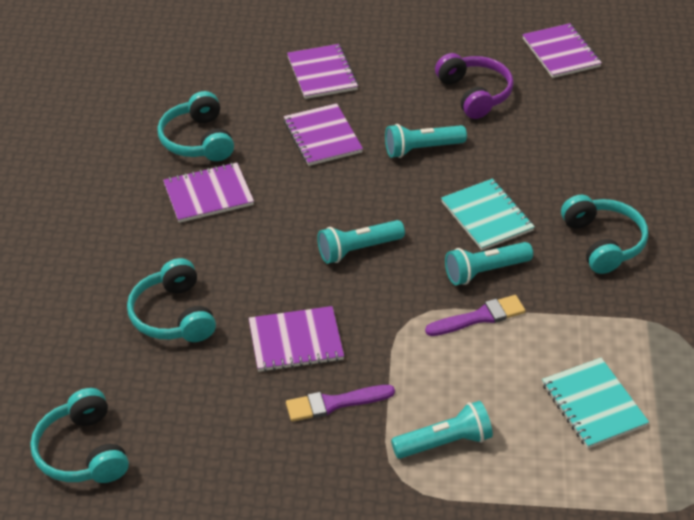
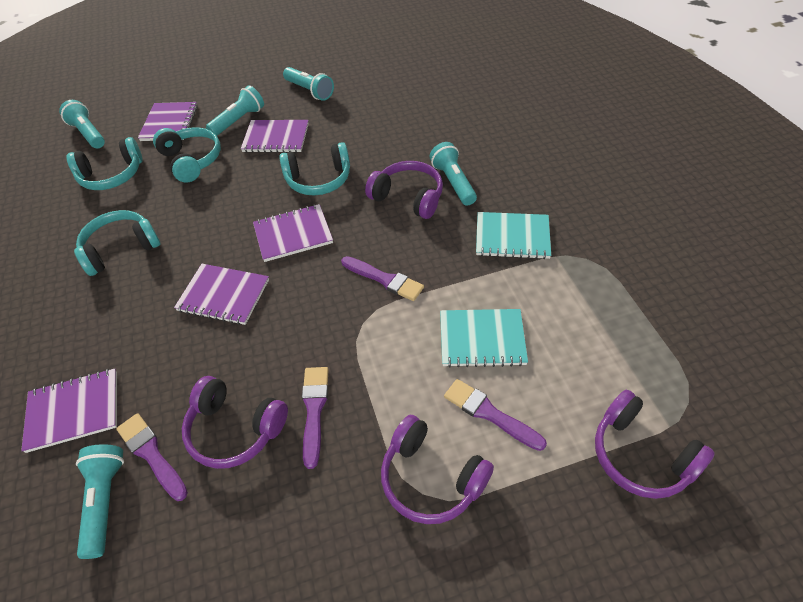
purple brush: 2 -> 4
purple headphones: 1 -> 4
turquoise flashlight: 4 -> 5

